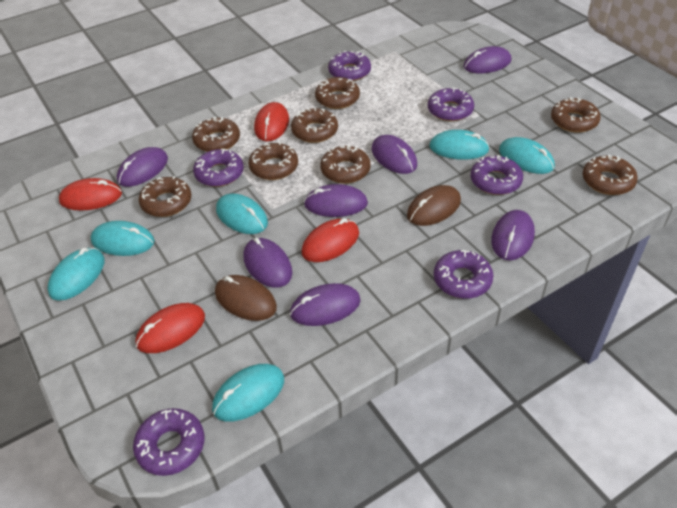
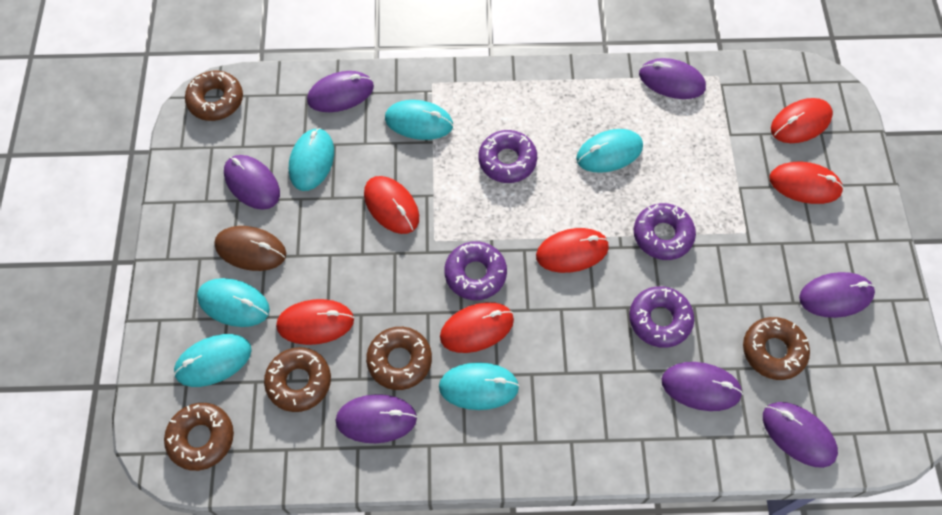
brown donut: 8 -> 5
brown mouse: 2 -> 1
purple donut: 6 -> 4
red mouse: 4 -> 6

